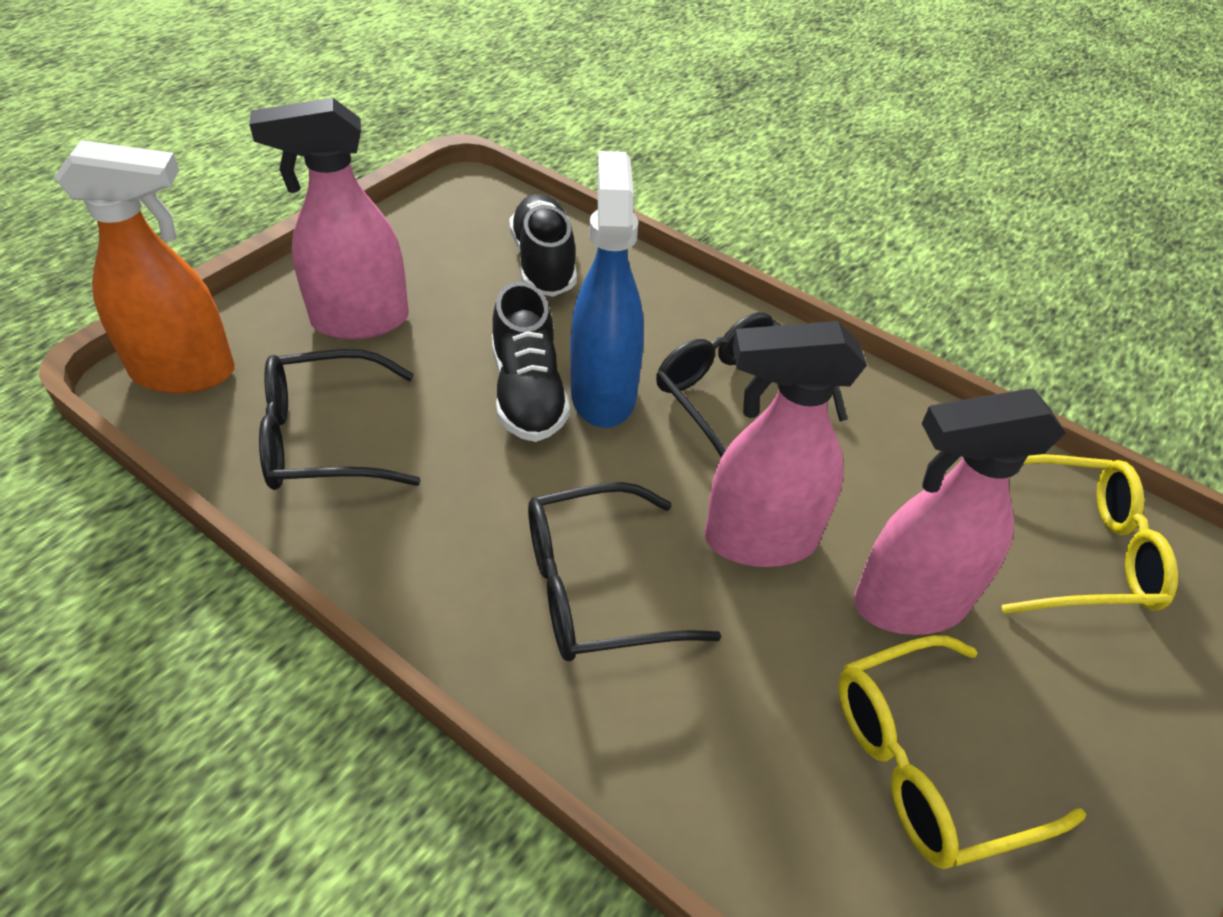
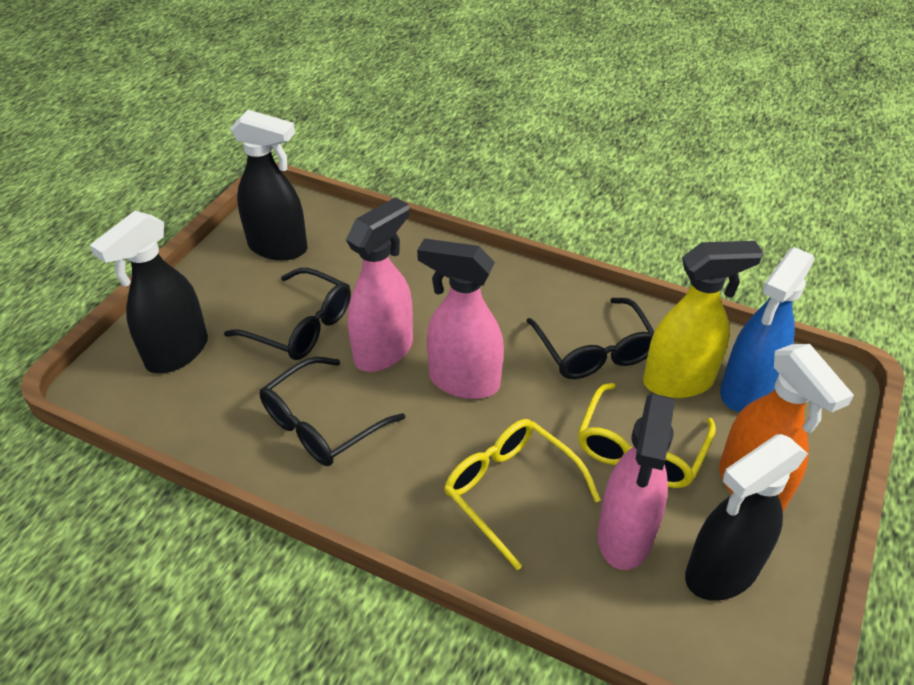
black shoe: 2 -> 0
black spray bottle: 0 -> 3
yellow spray bottle: 0 -> 1

